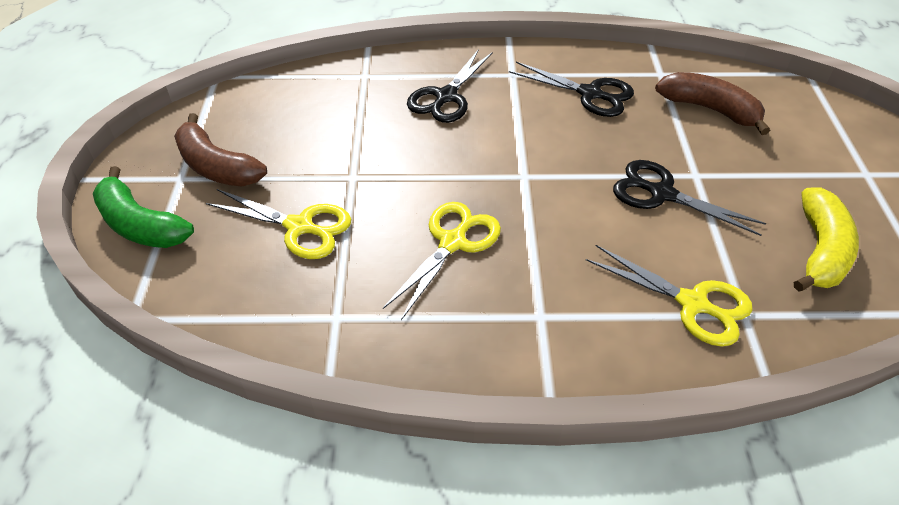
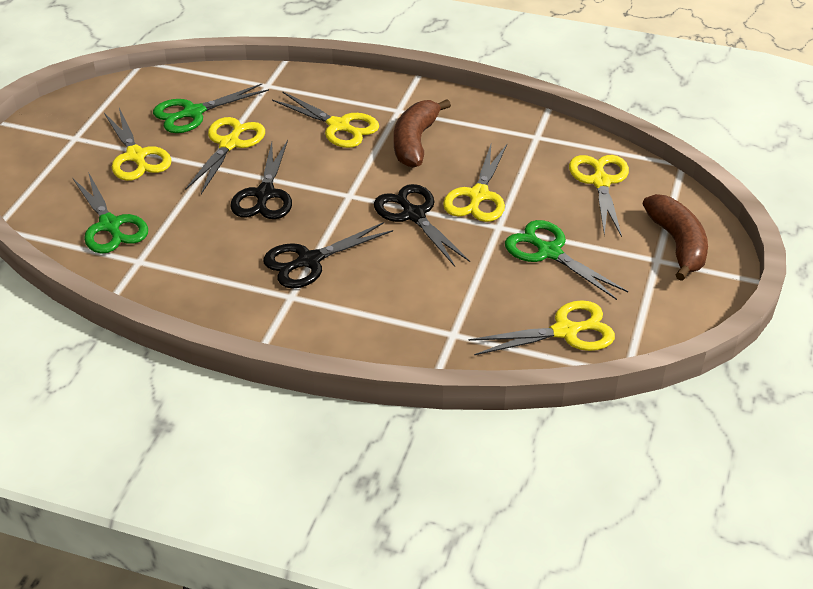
green banana: 1 -> 0
green scissors: 0 -> 3
yellow banana: 1 -> 0
yellow scissors: 3 -> 6

